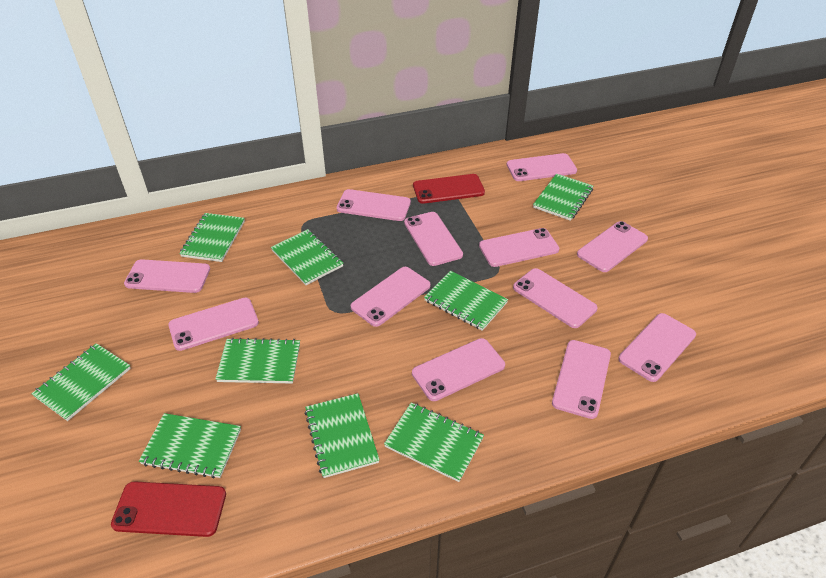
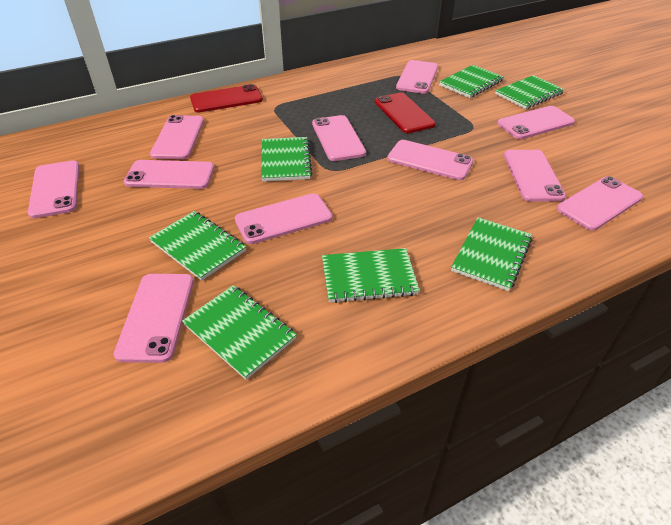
green notebook: 9 -> 7
pink phone: 12 -> 11

